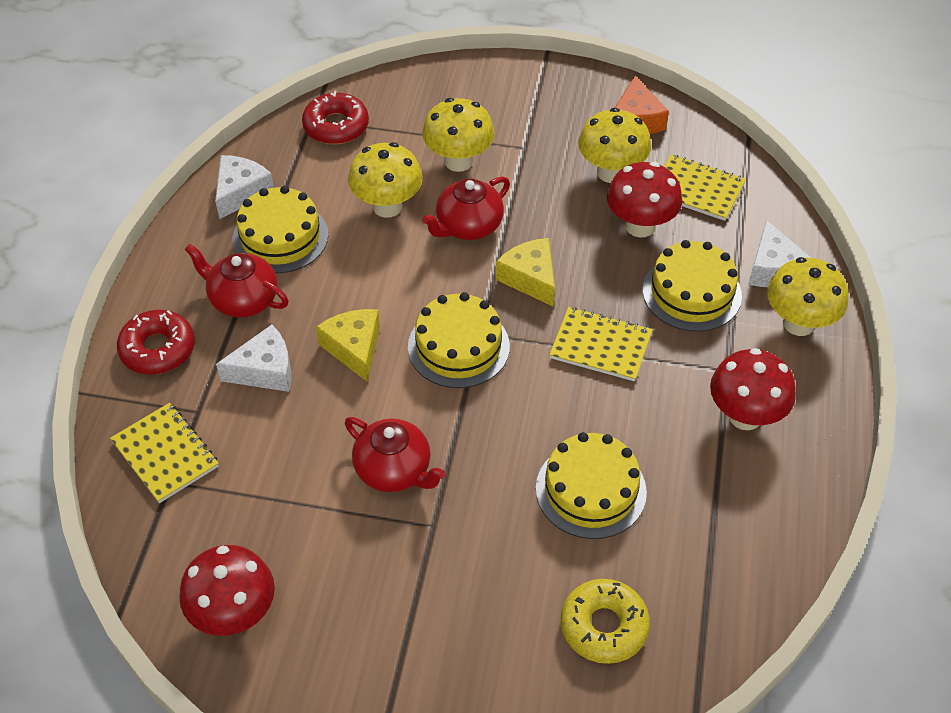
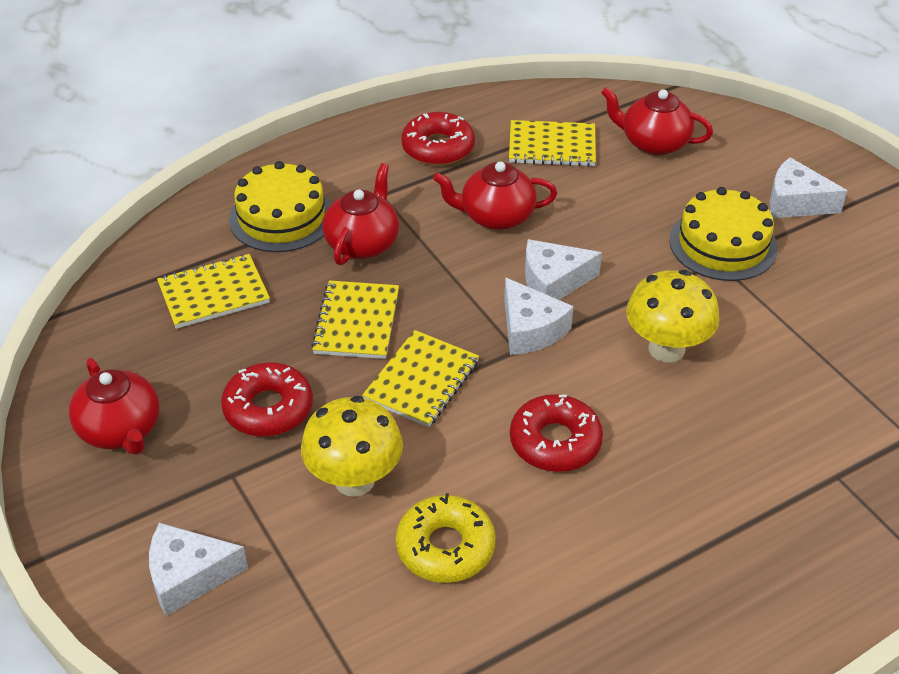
orange cheese: 1 -> 0
red donut: 2 -> 3
red mushroom: 3 -> 0
red teapot: 3 -> 4
white cheese: 3 -> 4
yellow cake: 4 -> 2
yellow cheese: 2 -> 0
yellow mushroom: 4 -> 2
yellow notebook: 3 -> 4

